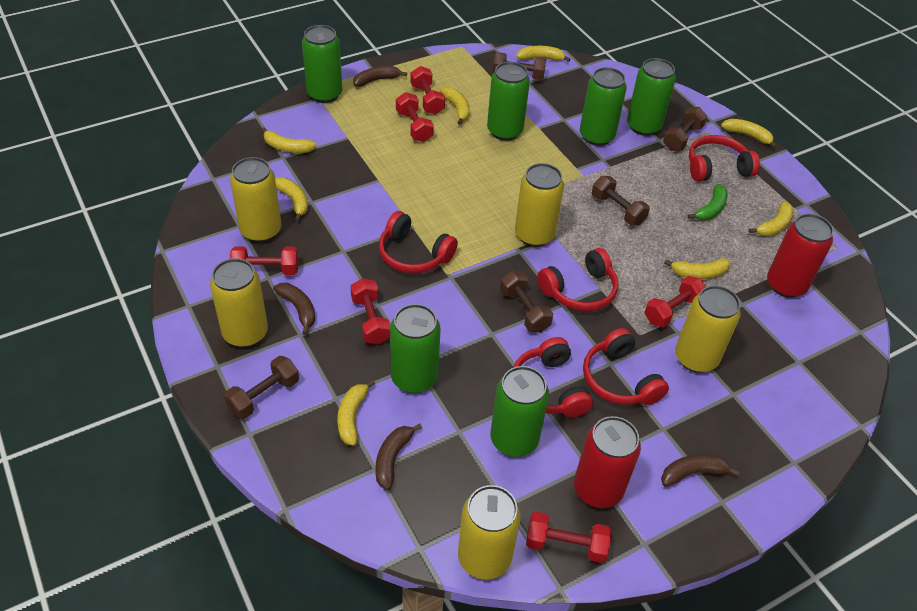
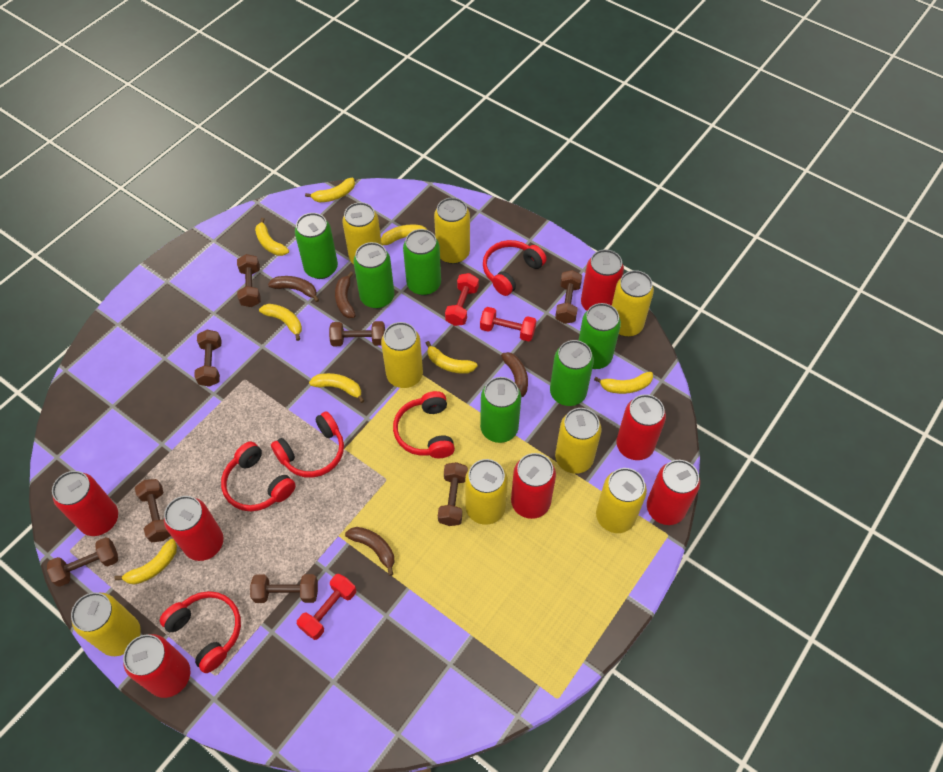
brown dumbbell: 5 -> 8
green banana: 1 -> 0
red can: 2 -> 7
red dumbbell: 6 -> 3
yellow can: 5 -> 8

